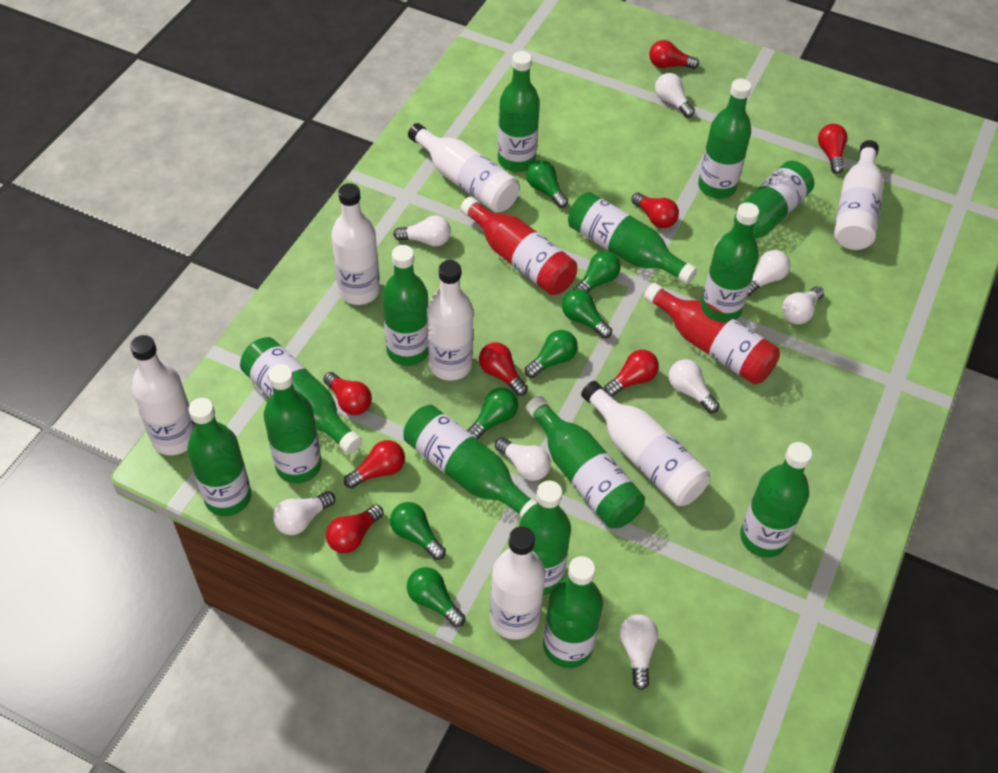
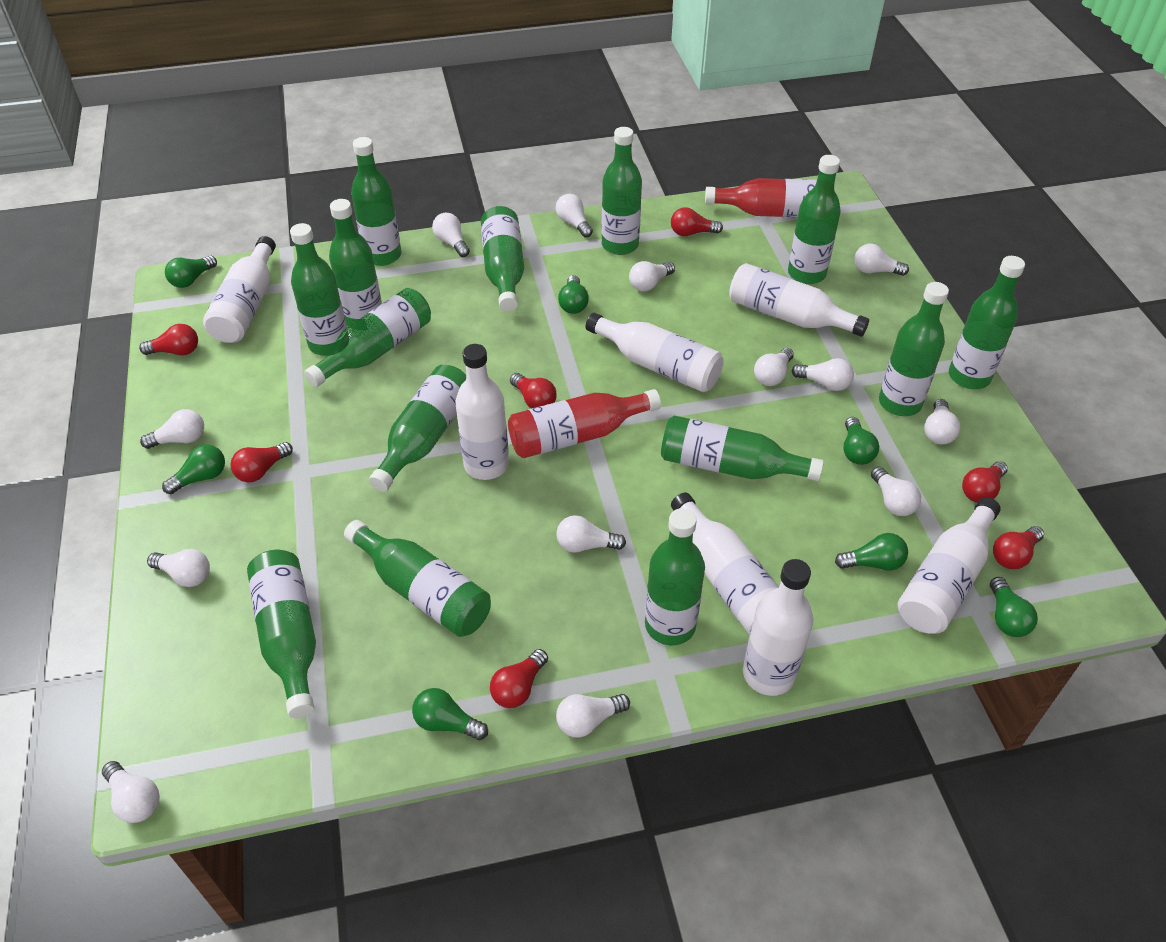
red light bulb: 8 -> 7
white light bulb: 8 -> 13

